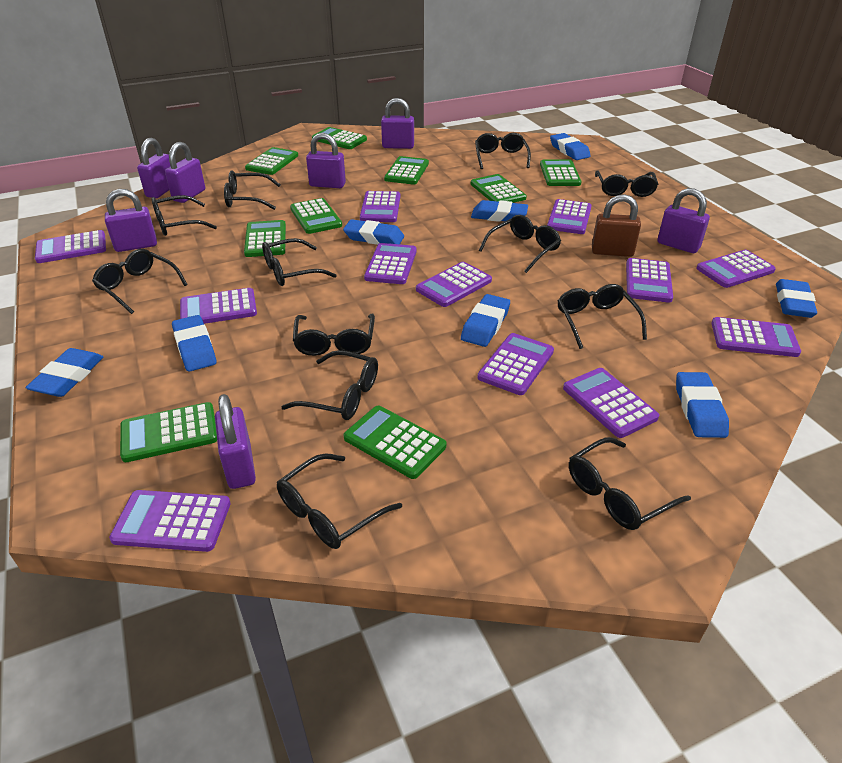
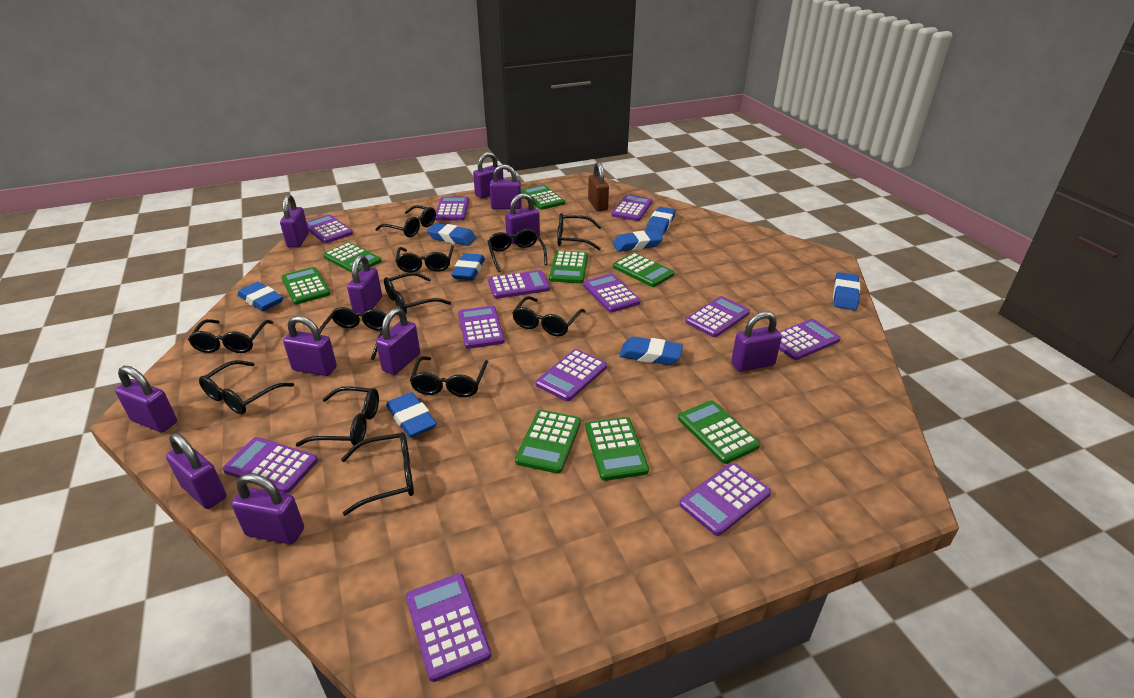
green calculator: 9 -> 8
purple padlock: 7 -> 11

